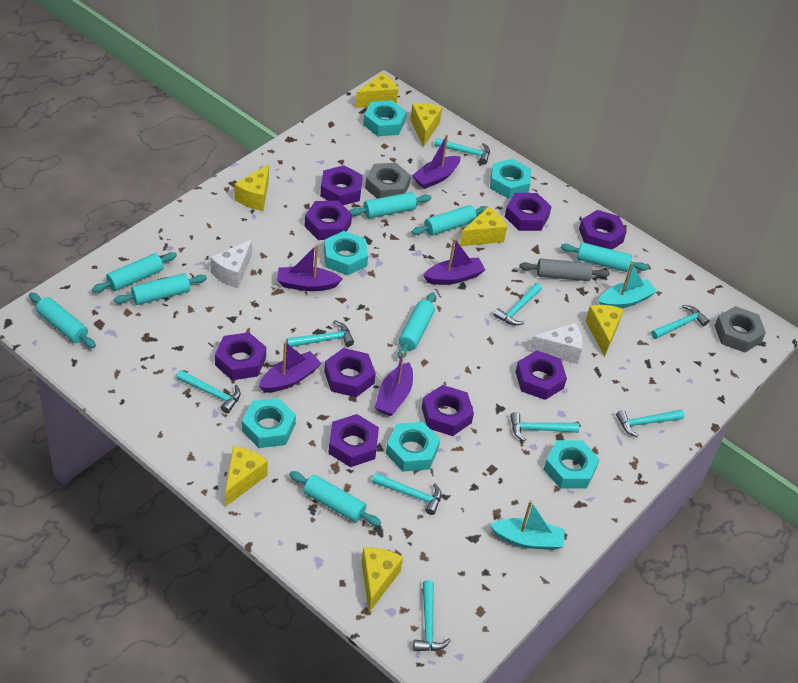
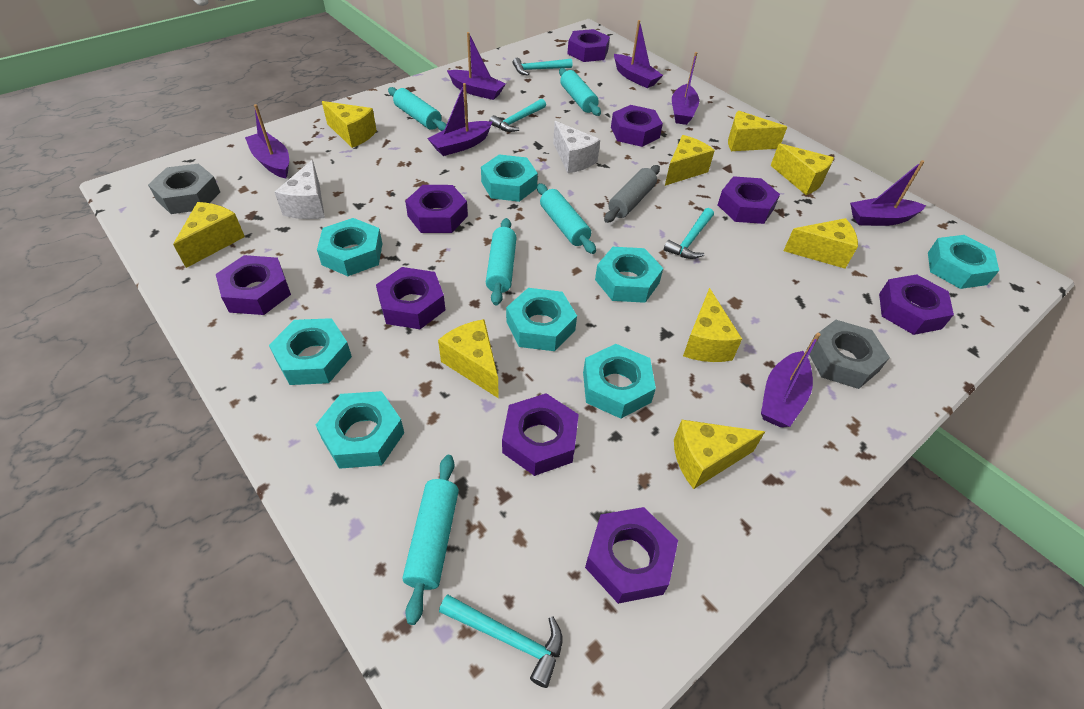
purple boat: 5 -> 7
turquoise boat: 2 -> 0
turquoise hammer: 9 -> 4
turquoise nut: 6 -> 8
turquoise rolling pin: 8 -> 5
yellow cheese: 7 -> 9

